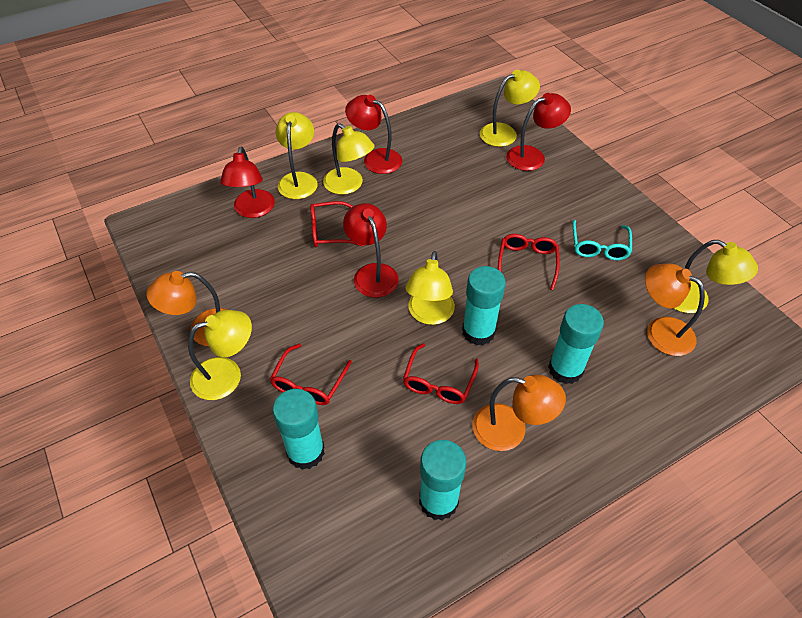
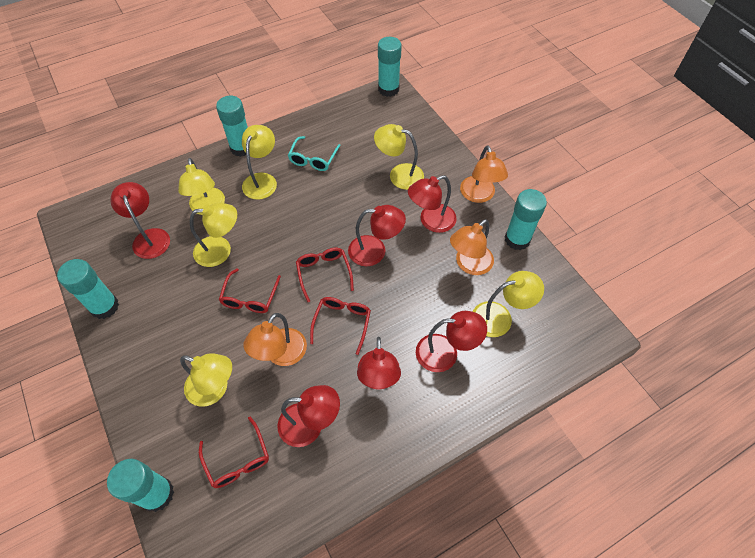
red lamp: 4 -> 6
turquoise glue stick: 4 -> 5

